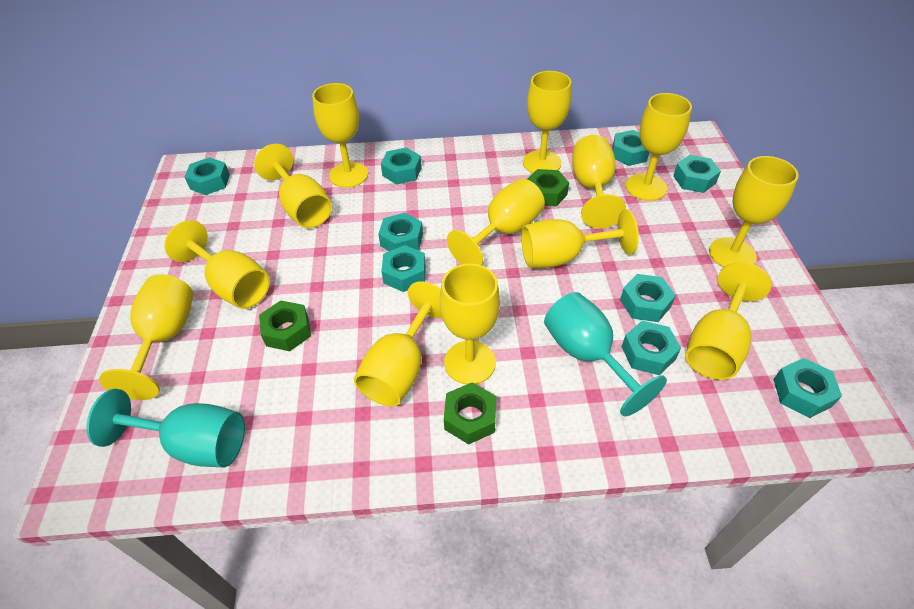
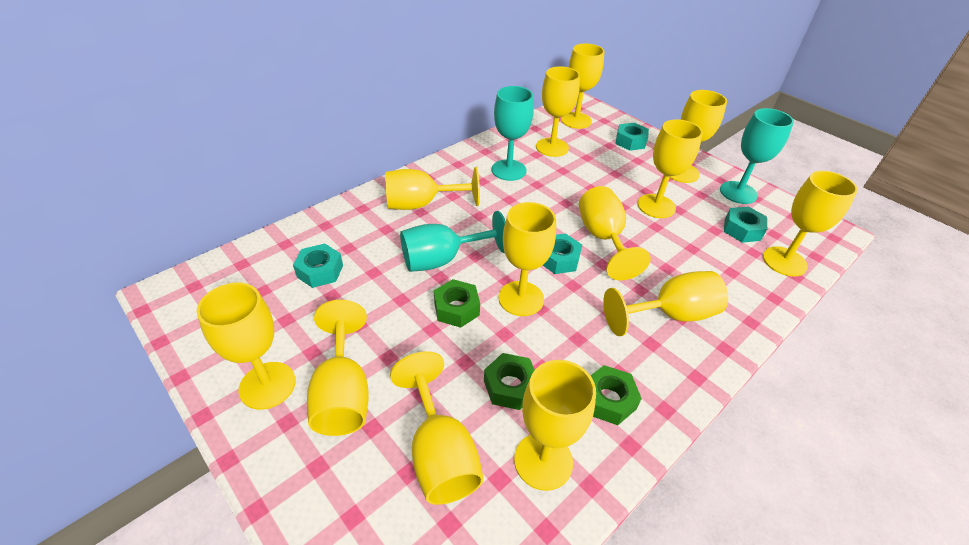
turquoise goblet: 2 -> 3
turquoise nut: 9 -> 4

